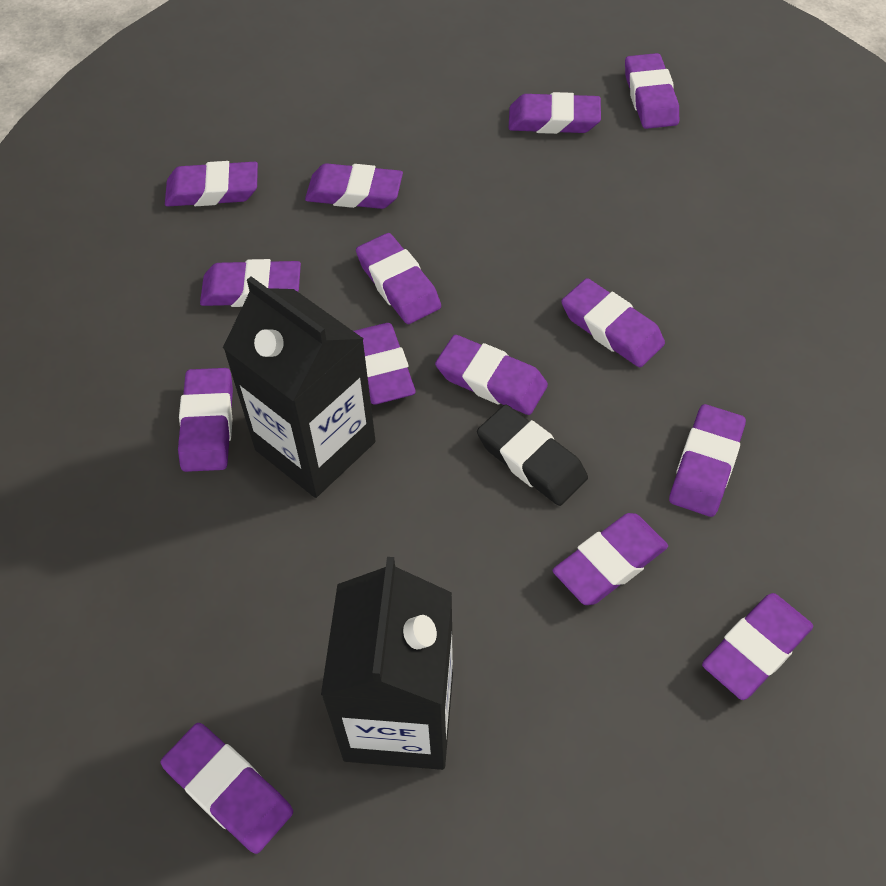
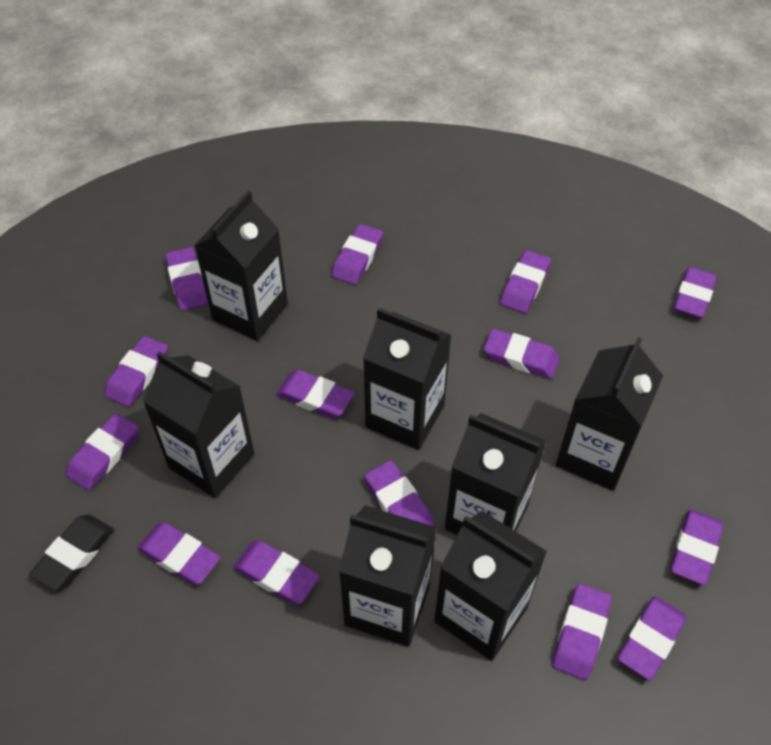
black carton: 2 -> 7

